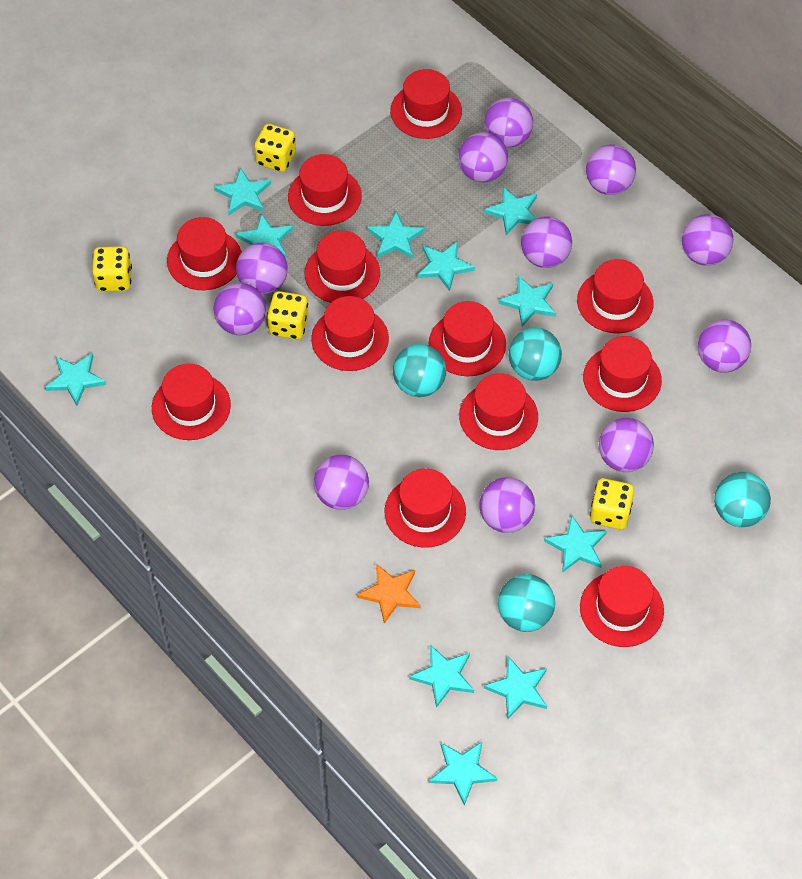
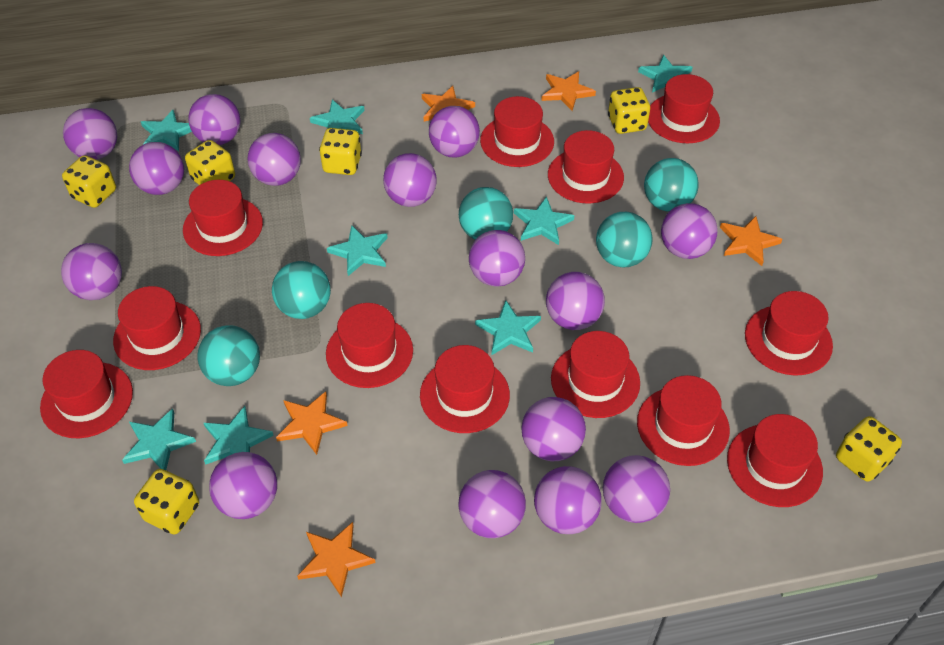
orange star: 1 -> 5
purple ball: 11 -> 15
turquoise ball: 4 -> 5
turquoise star: 11 -> 8
yellow dice: 4 -> 6

